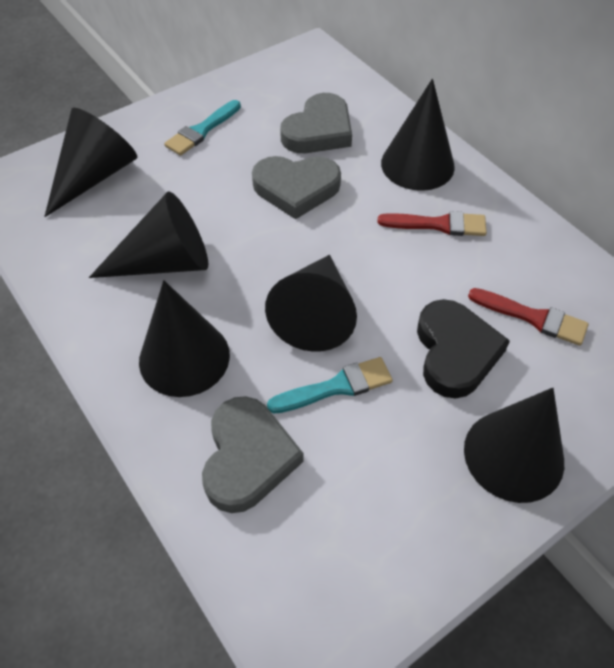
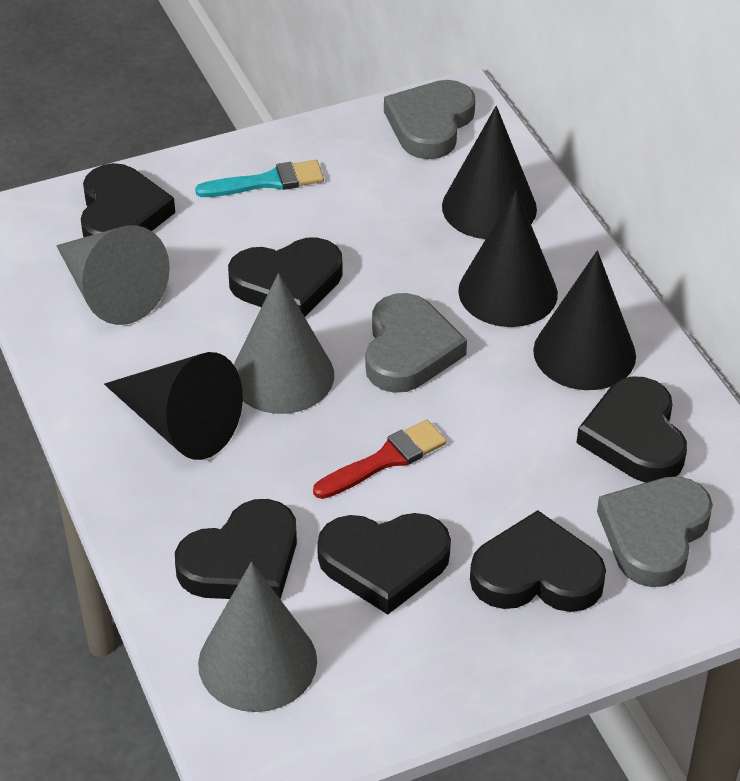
black cone: 6 -> 4
black heart: 1 -> 6
grey cone: 0 -> 3
red brush: 2 -> 1
turquoise brush: 2 -> 1

